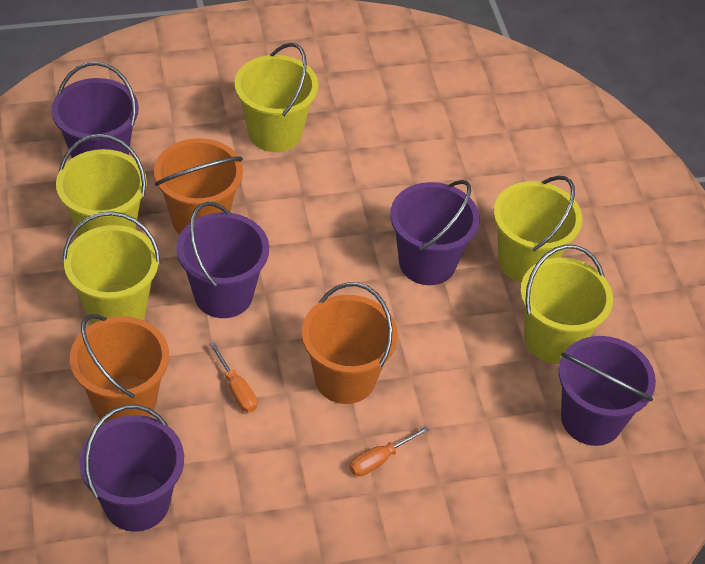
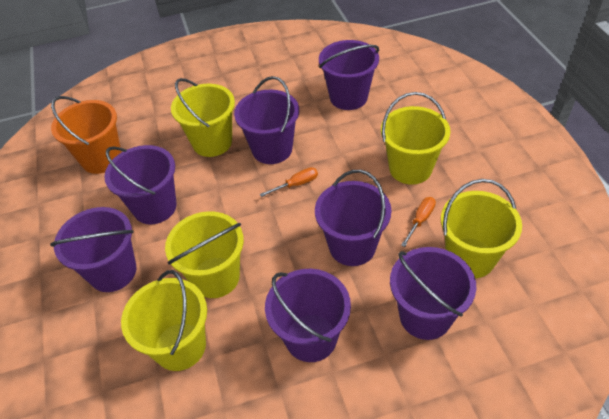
orange bucket: 3 -> 1
purple bucket: 5 -> 7

